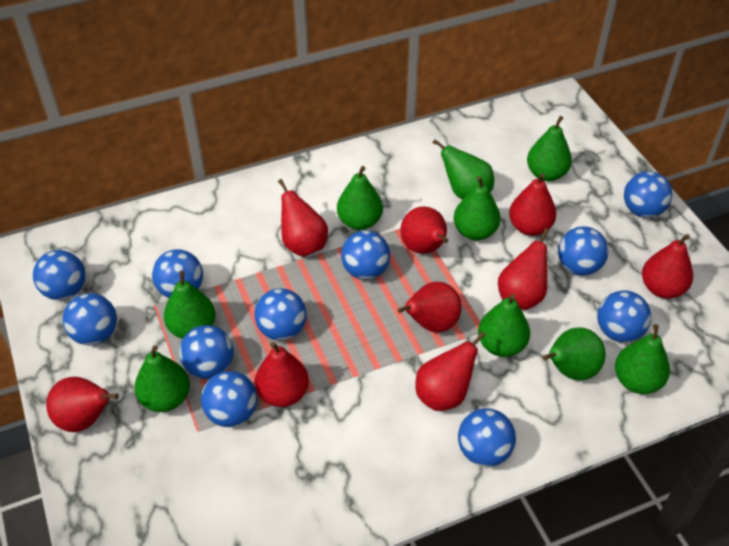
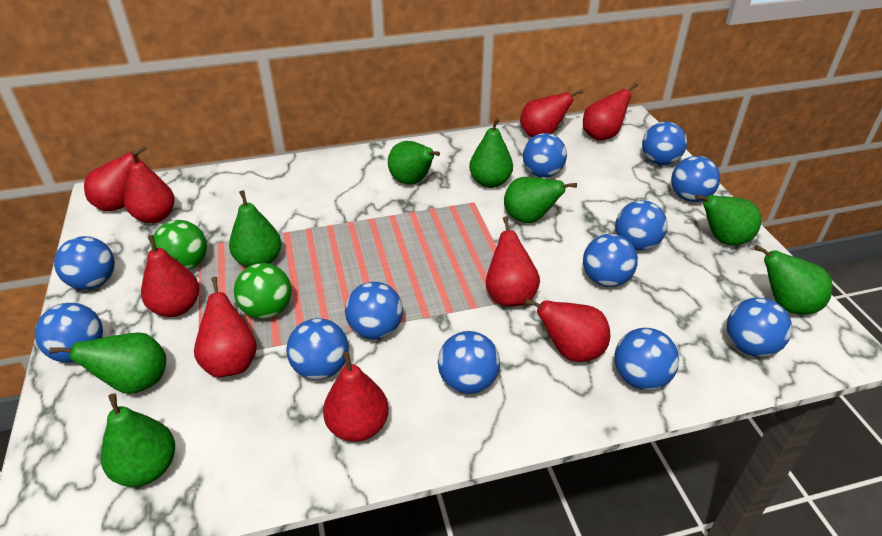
blue ball: 11 -> 12
green ball: 0 -> 2
green pear: 9 -> 8

